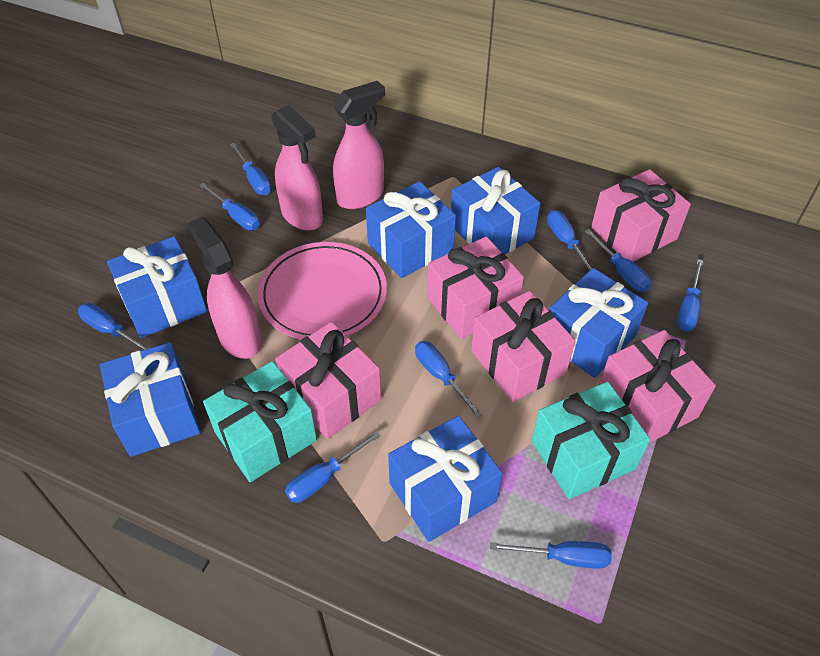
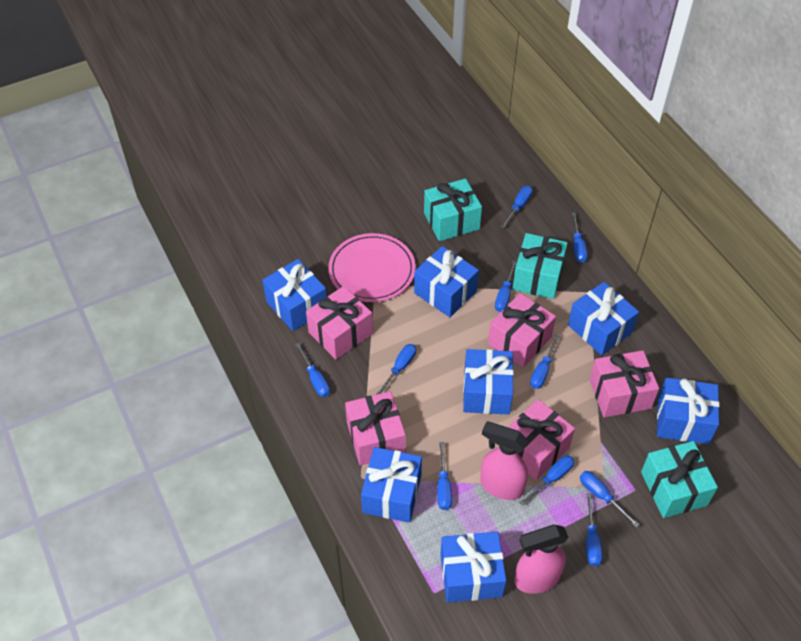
blue gift: 6 -> 7
blue screwdriver: 9 -> 10
pink spray bottle: 3 -> 2
turquoise gift: 2 -> 3

